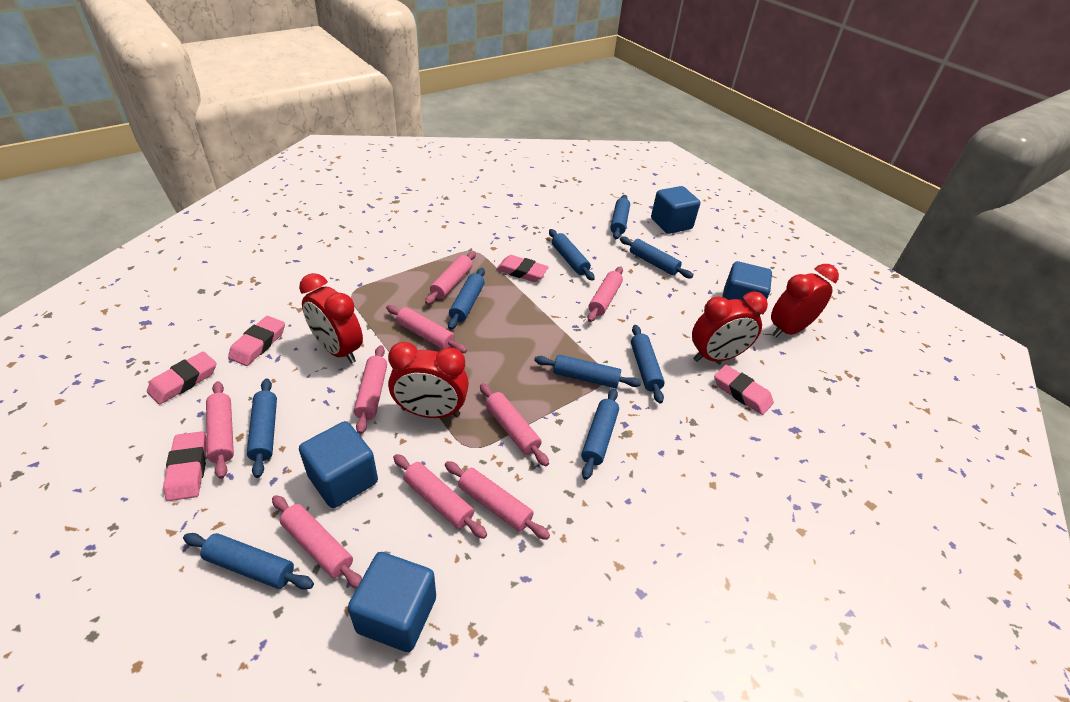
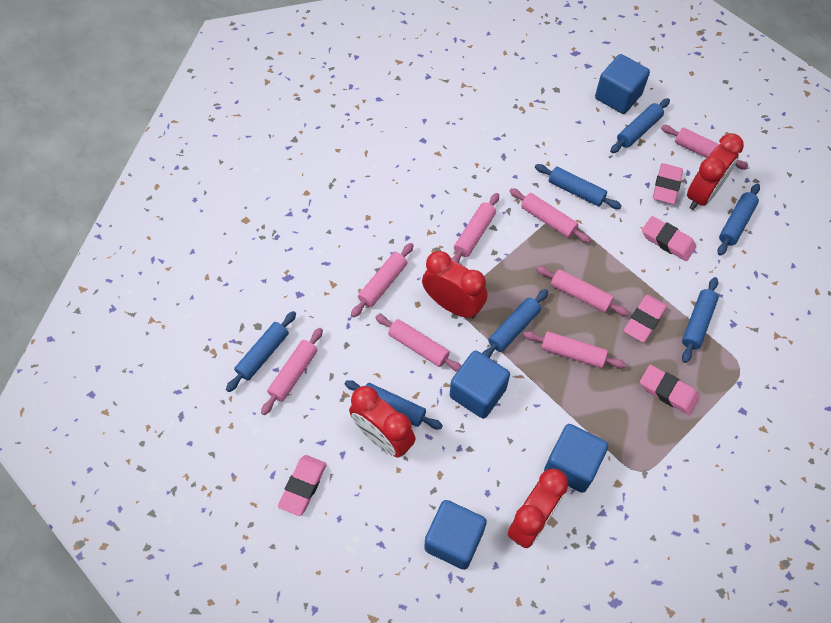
blue rolling pin: 9 -> 7
pink rolling pin: 9 -> 8

